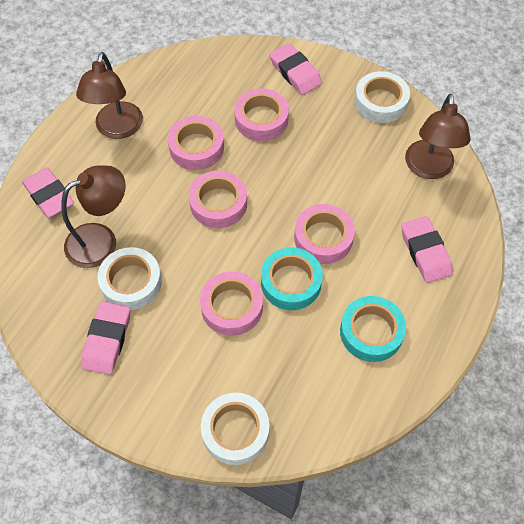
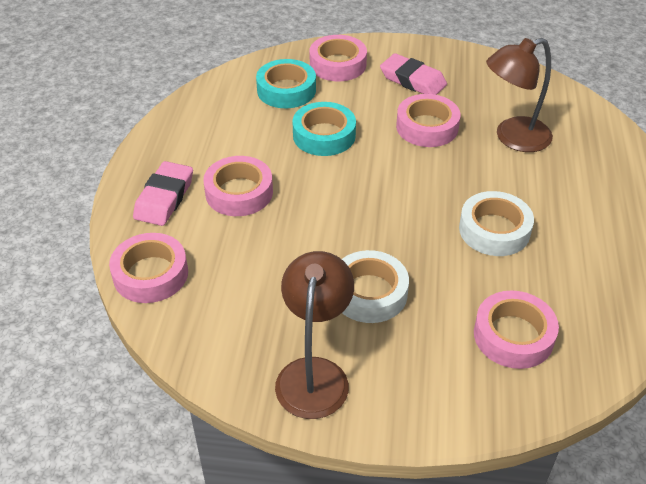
brown lamp: 3 -> 2
pink eraser: 4 -> 2
white tape: 3 -> 2

